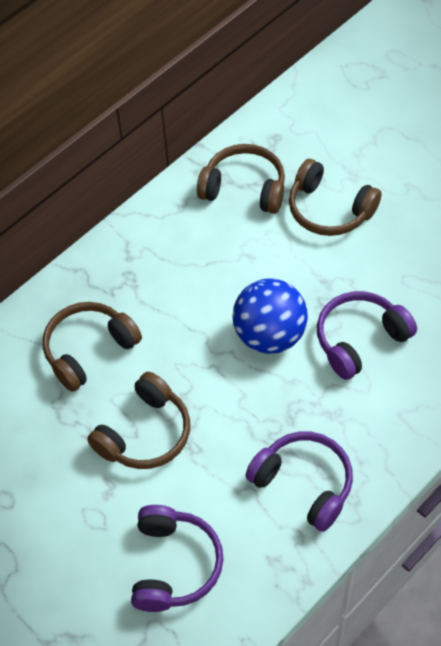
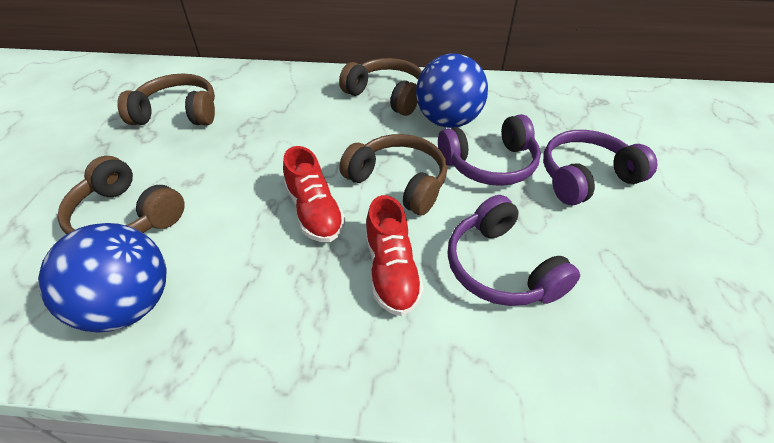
blue ball: 1 -> 2
red shoe: 0 -> 2

